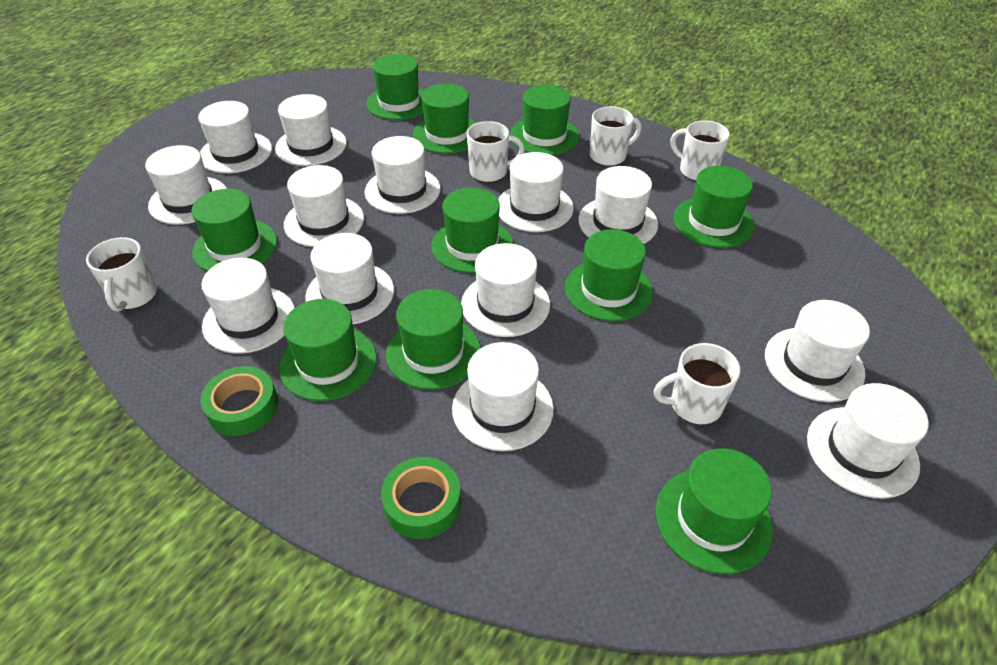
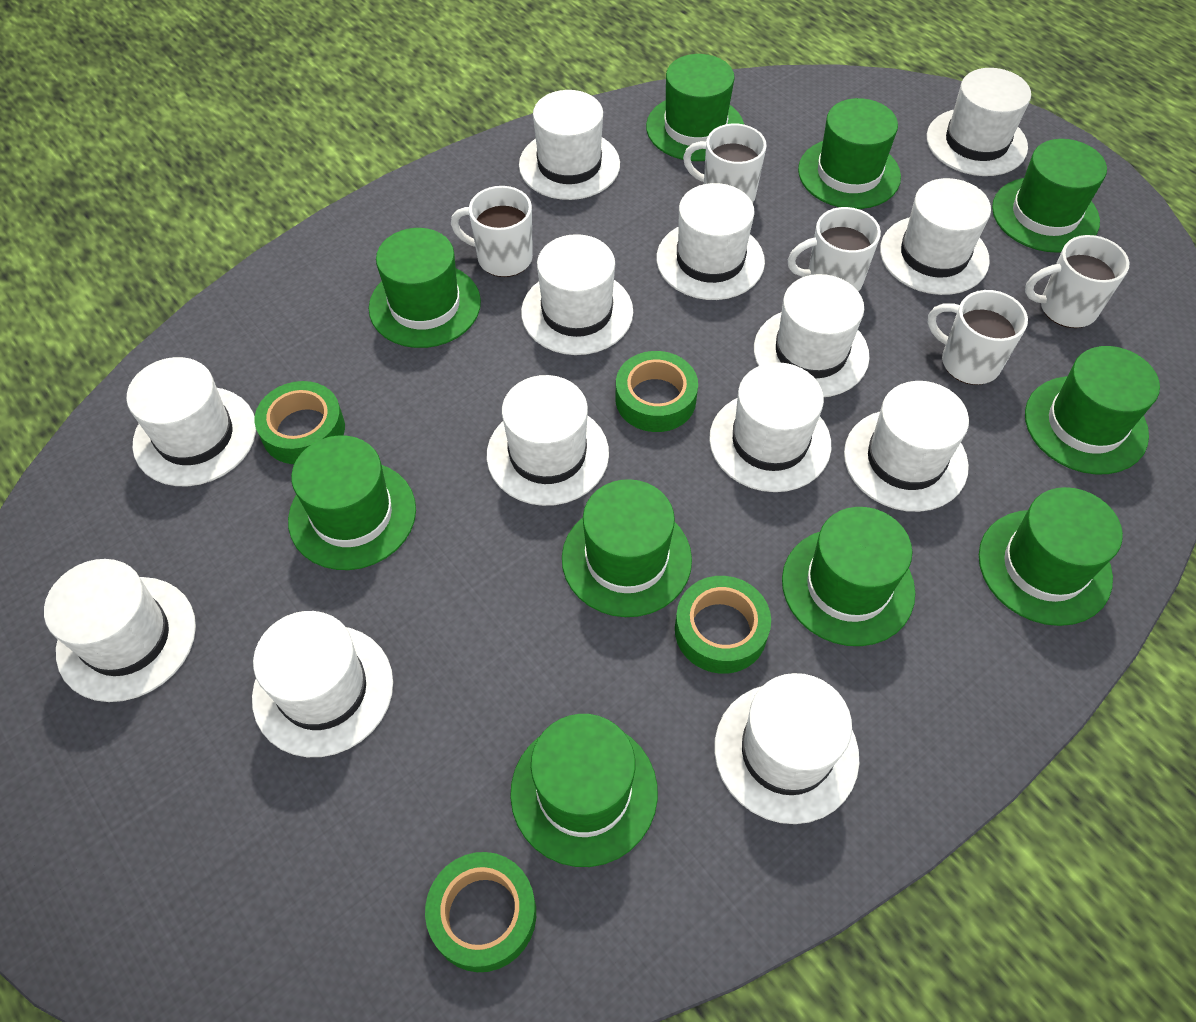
green tape: 2 -> 4

